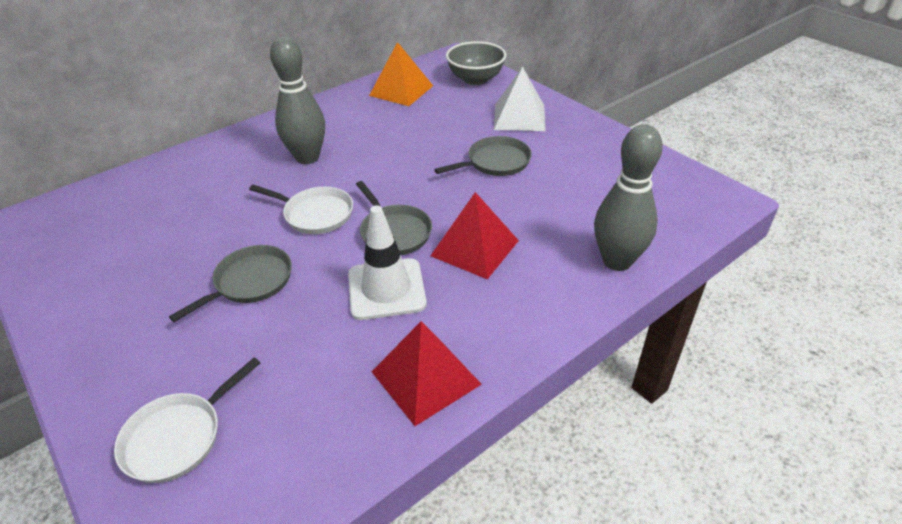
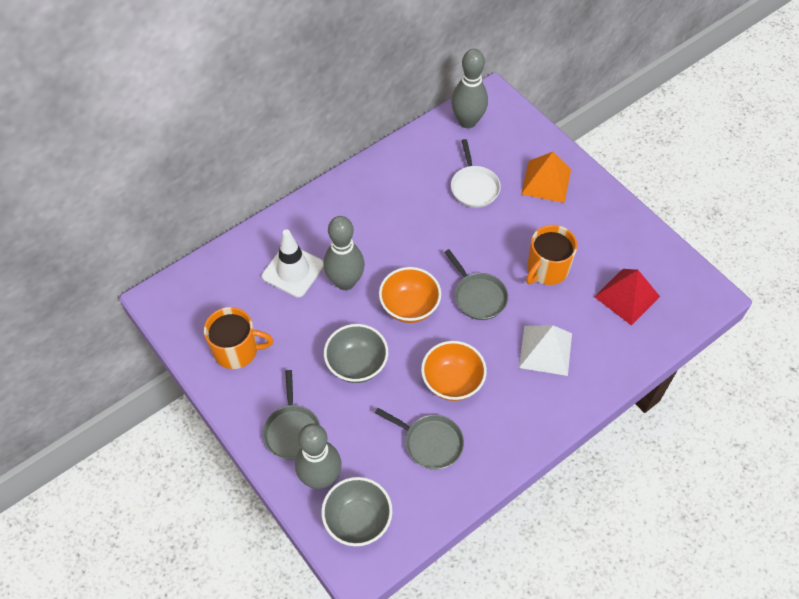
grey bowl: 1 -> 2
grey bowling pin: 2 -> 3
orange bowl: 0 -> 2
orange mug: 0 -> 2
red pyramid: 2 -> 1
white pan: 2 -> 1

